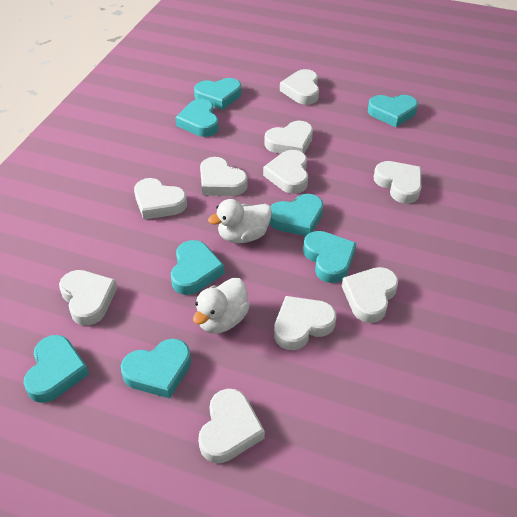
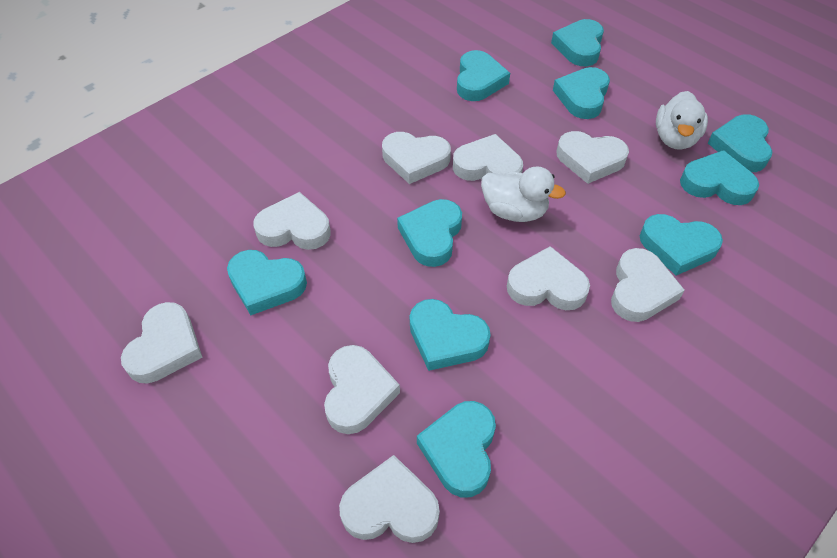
turquoise heart: 8 -> 10
white heart: 10 -> 9

